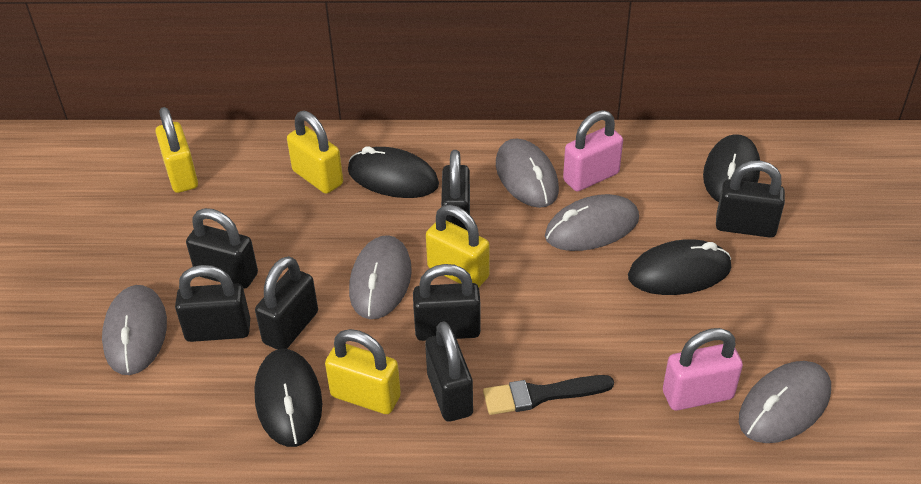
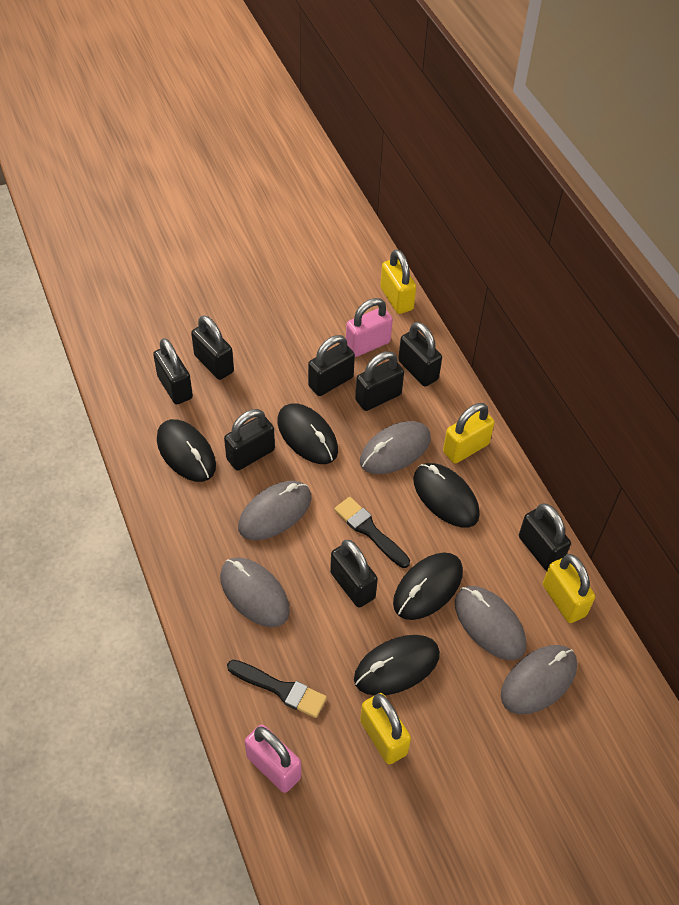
black brush: 1 -> 2
black mouse: 4 -> 5
black padlock: 7 -> 8

